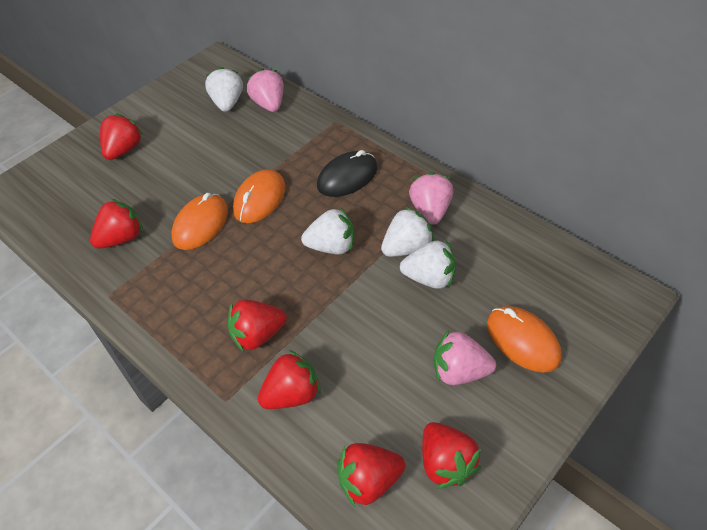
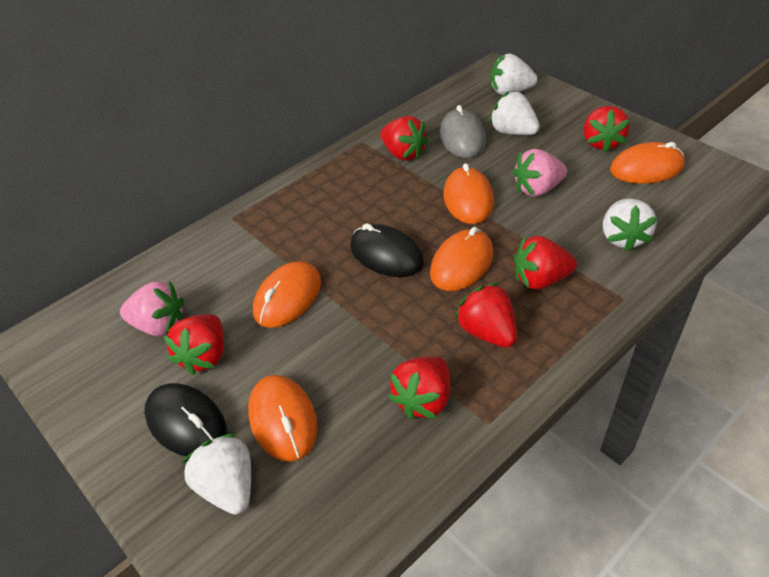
black mouse: 1 -> 2
grey mouse: 0 -> 1
orange mouse: 3 -> 5
pink strawberry: 3 -> 2

